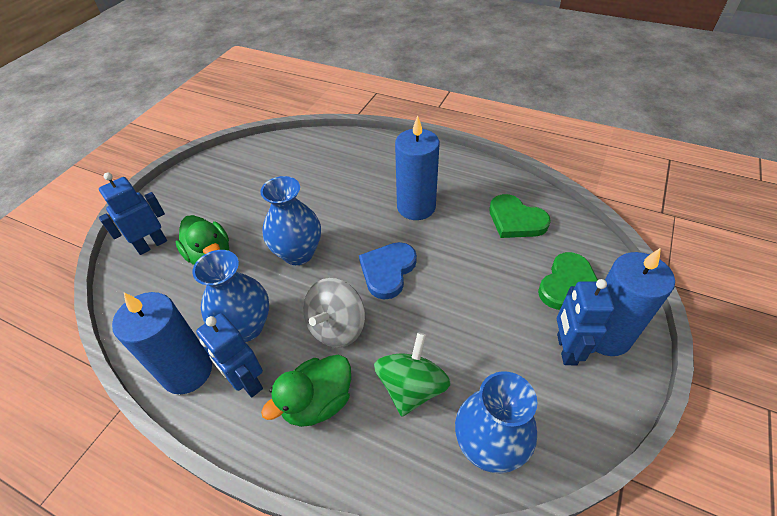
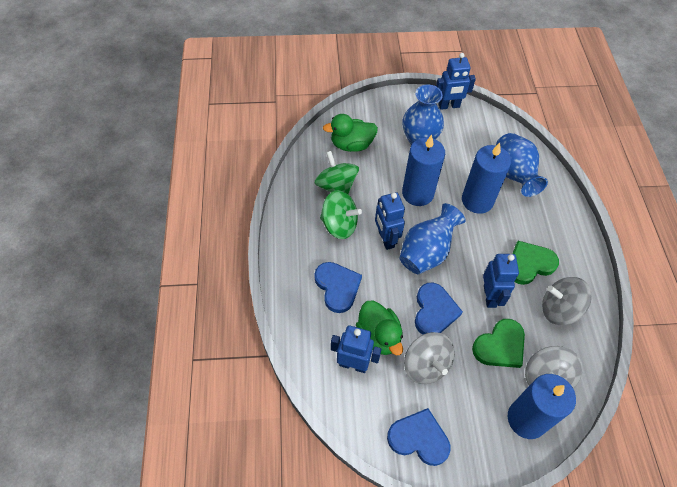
blue heart: 1 -> 3
blue robot: 3 -> 4
green spinning top: 1 -> 2
grey spinning top: 1 -> 3

